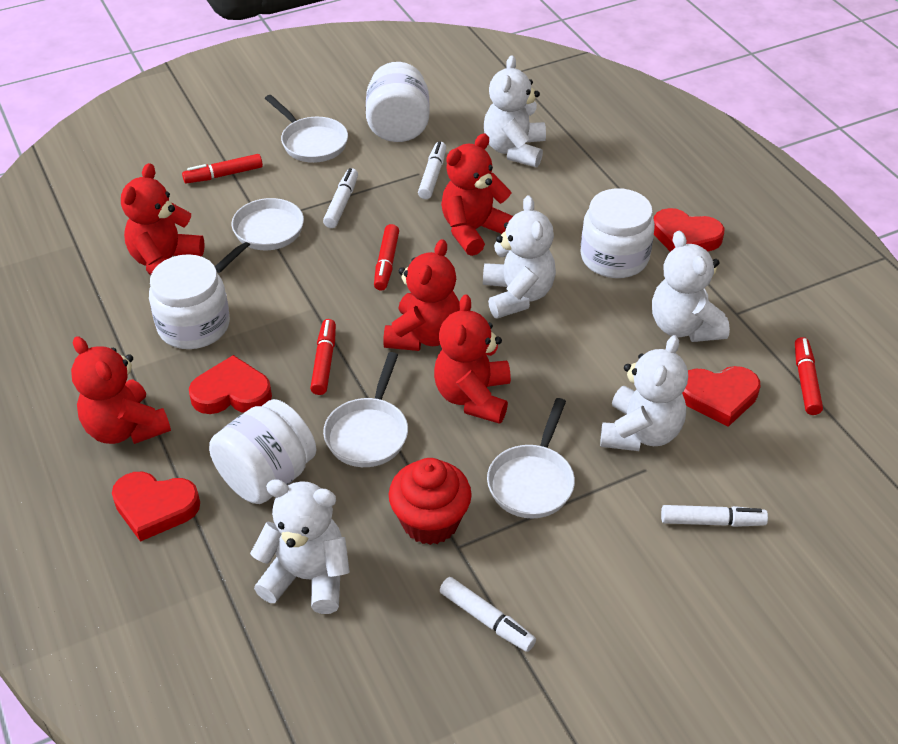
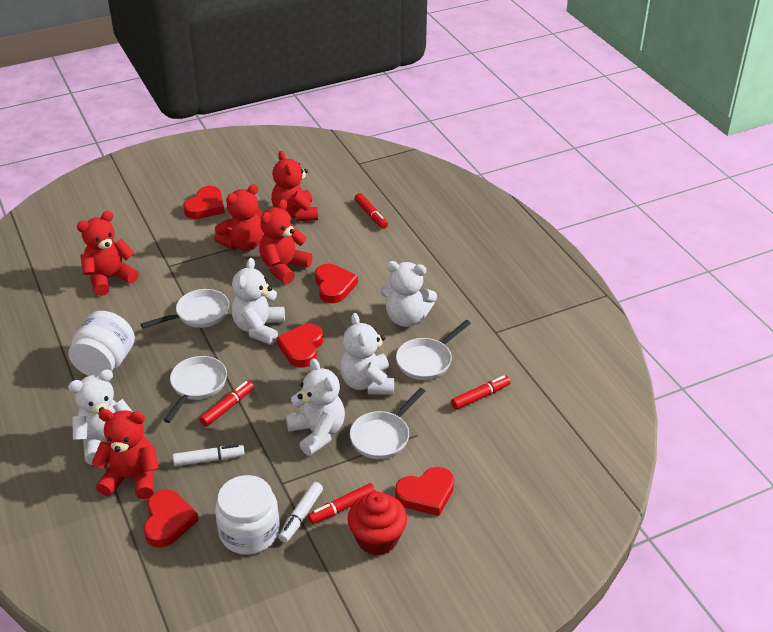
red heart: 4 -> 5
white jar: 4 -> 2
white marker: 4 -> 2

